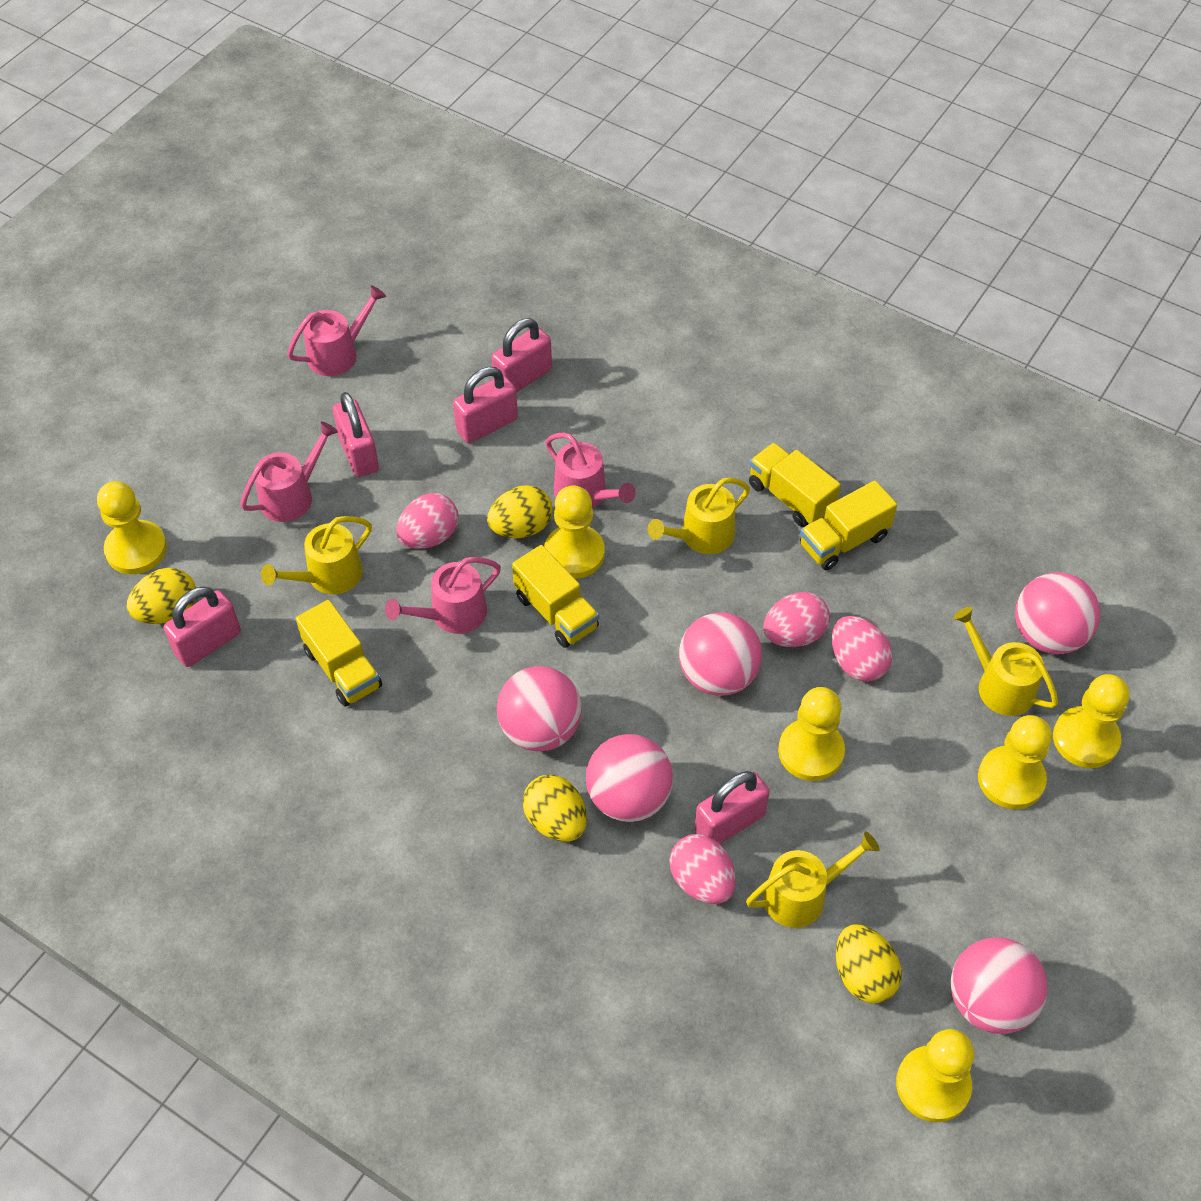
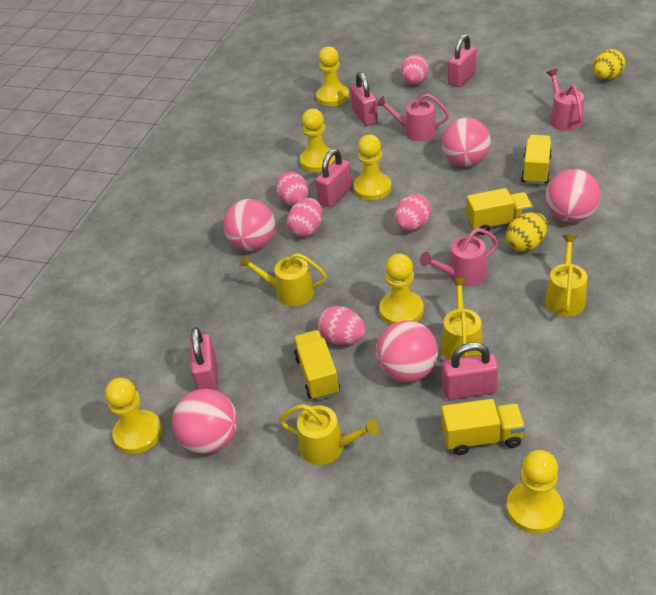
pink egg: 4 -> 5
pink watering can: 4 -> 3
yellow egg: 4 -> 2

